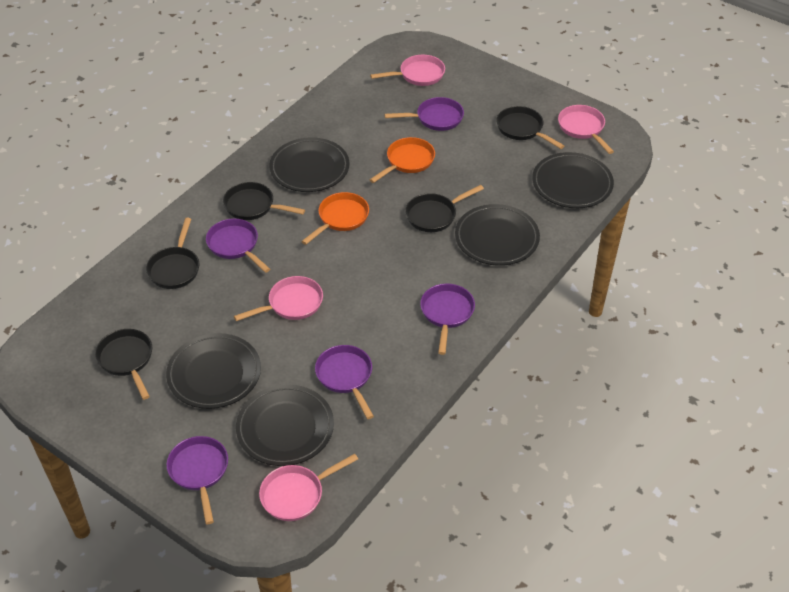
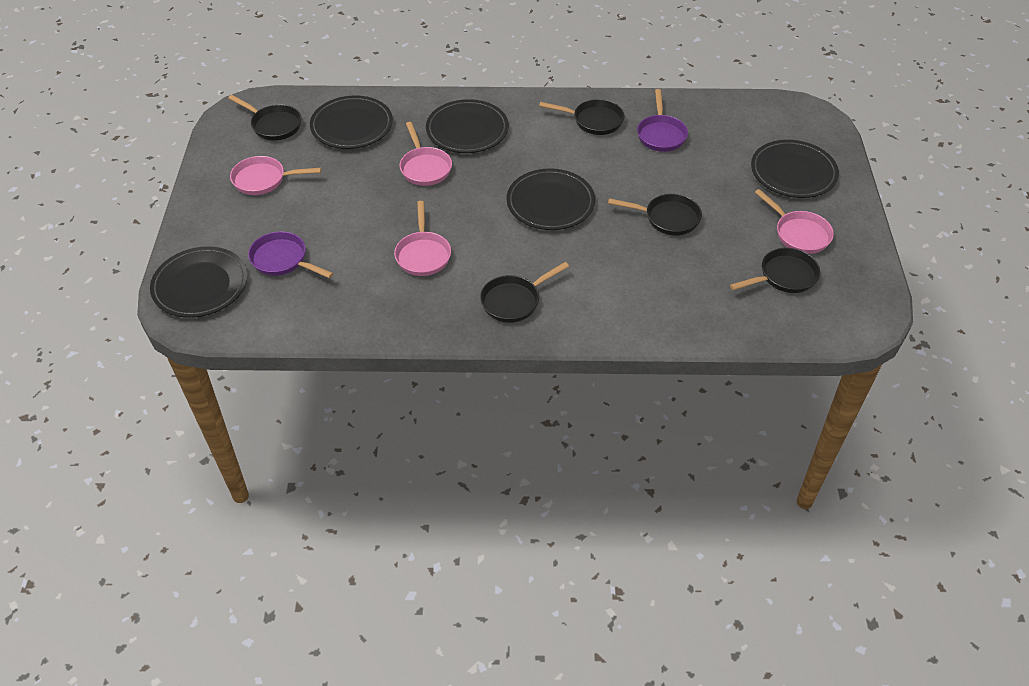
orange pan: 2 -> 0
purple pan: 5 -> 2

